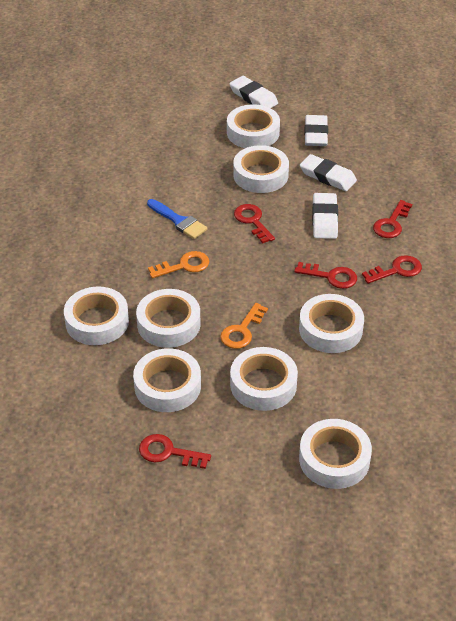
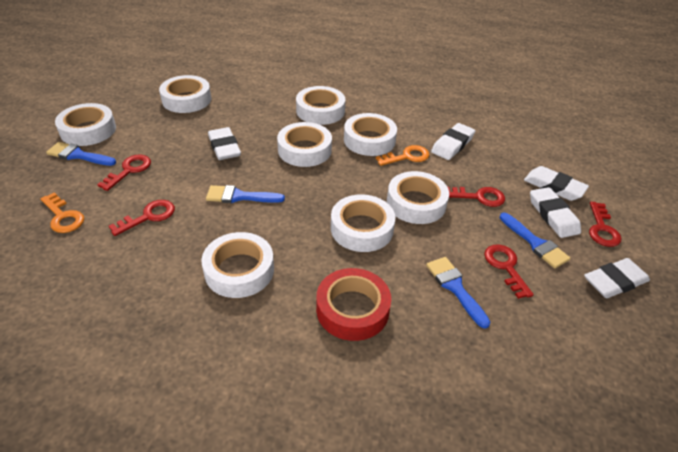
blue brush: 1 -> 4
red tape: 0 -> 1
white eraser: 4 -> 5

